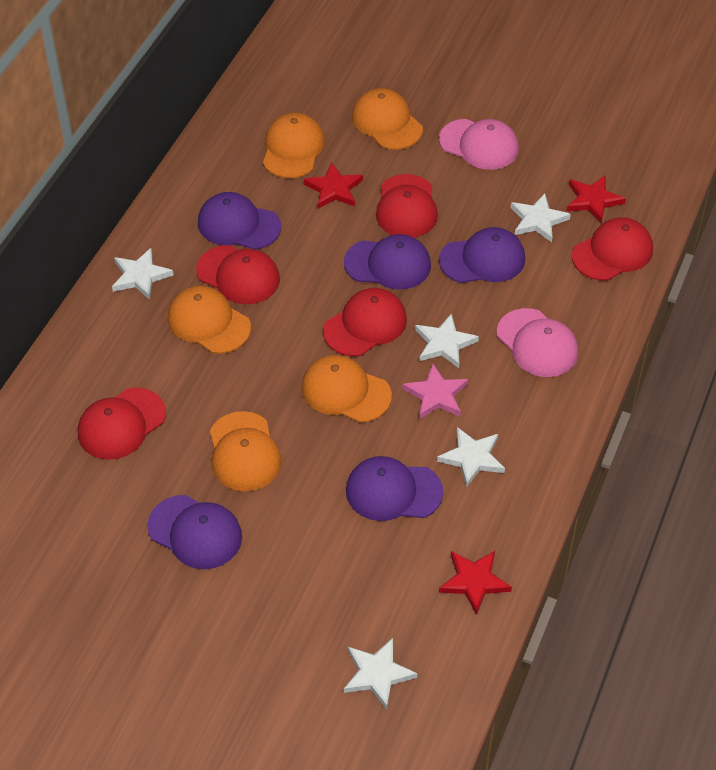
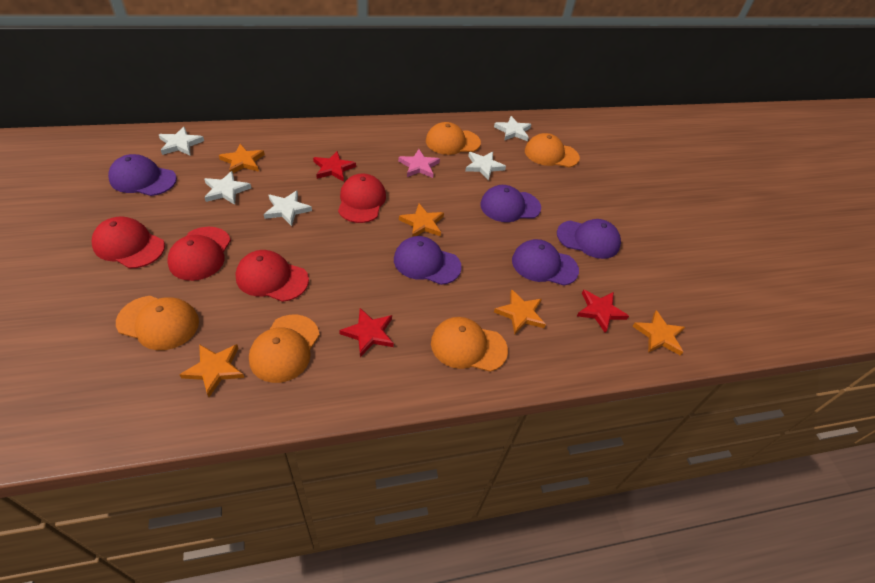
orange star: 0 -> 5
pink cap: 2 -> 0
red cap: 5 -> 4

